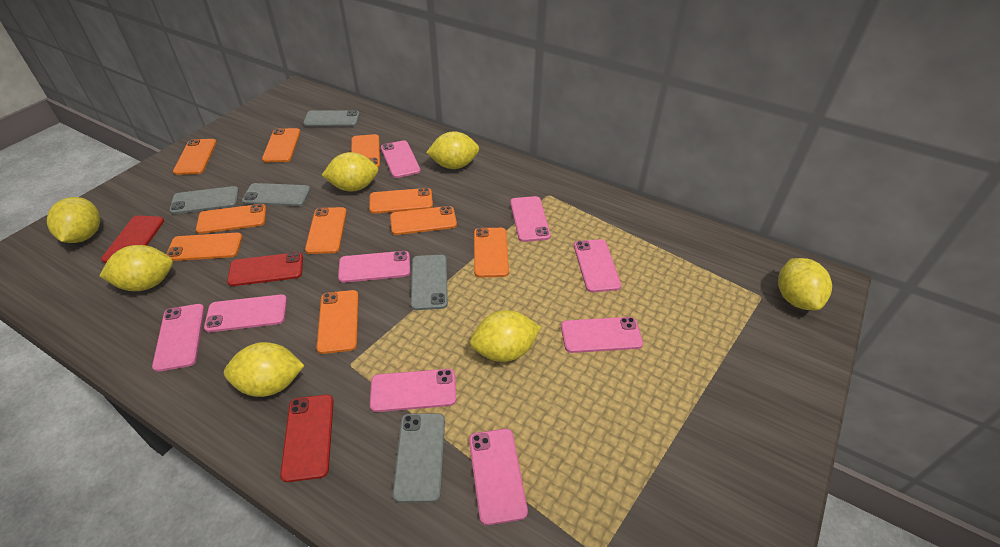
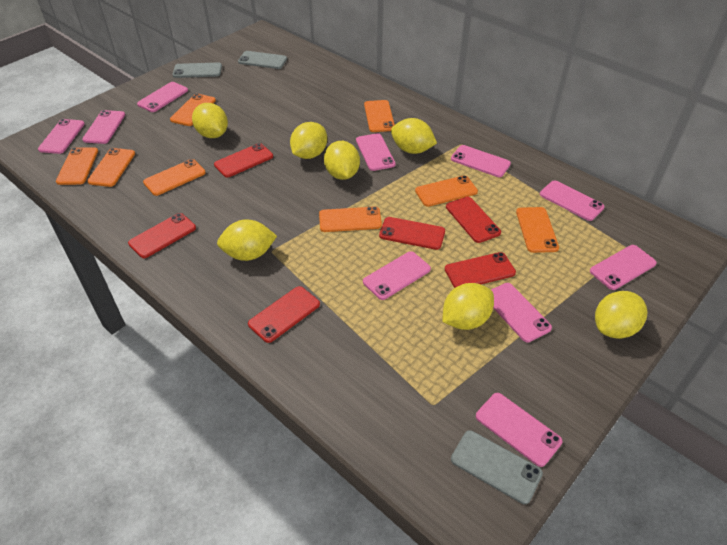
grey phone: 5 -> 3
orange phone: 10 -> 8
pink phone: 9 -> 10
red phone: 3 -> 6

